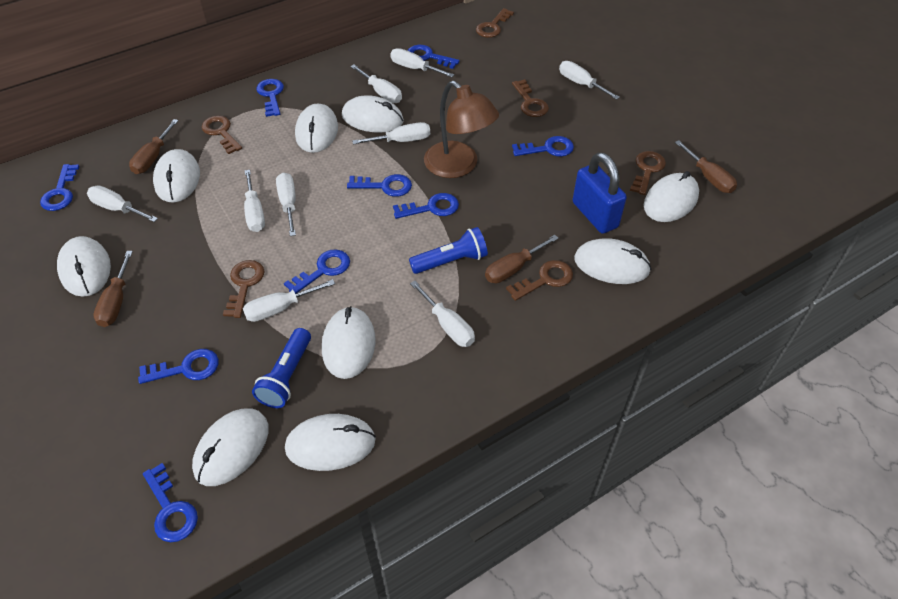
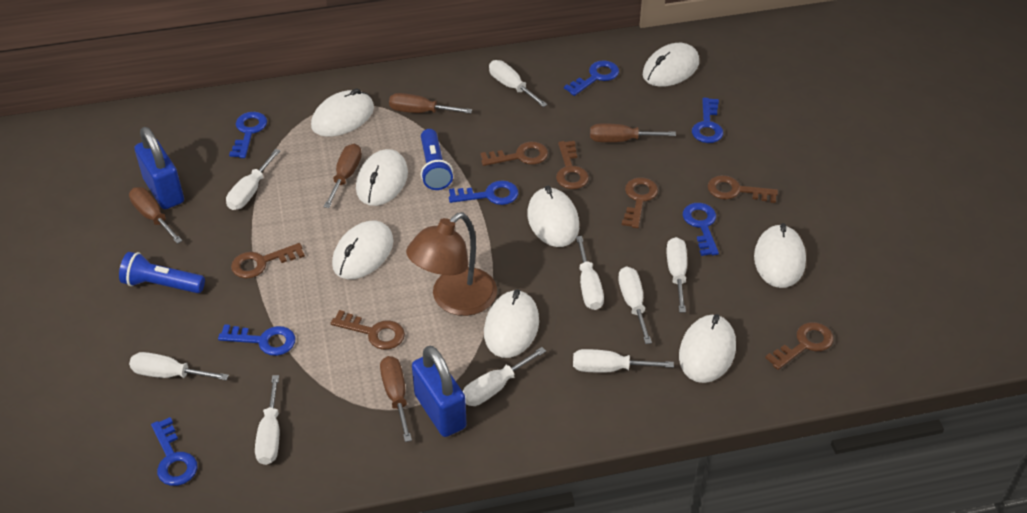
blue key: 9 -> 7
blue padlock: 1 -> 2
brown key: 6 -> 7
brown screwdriver: 4 -> 5
white mouse: 9 -> 8

